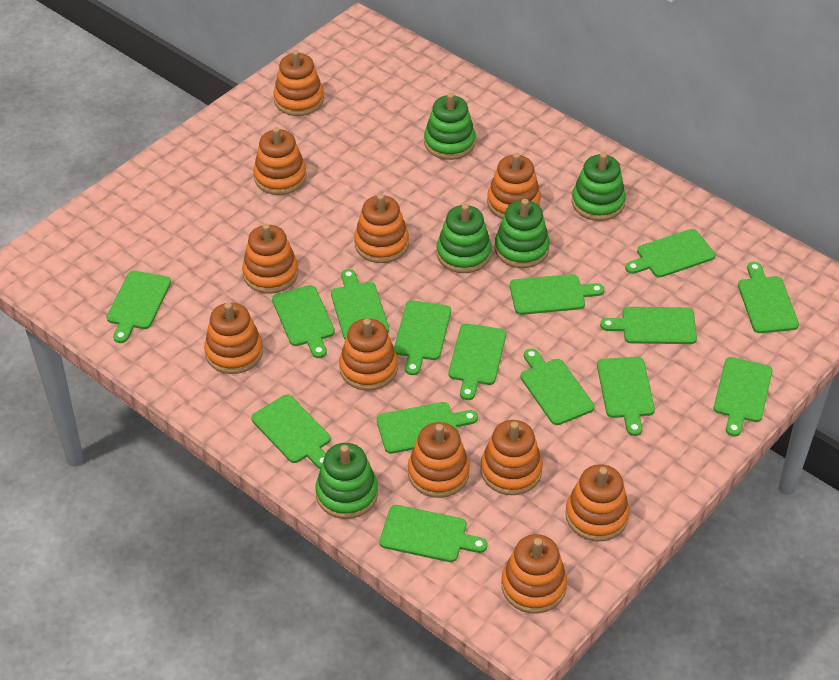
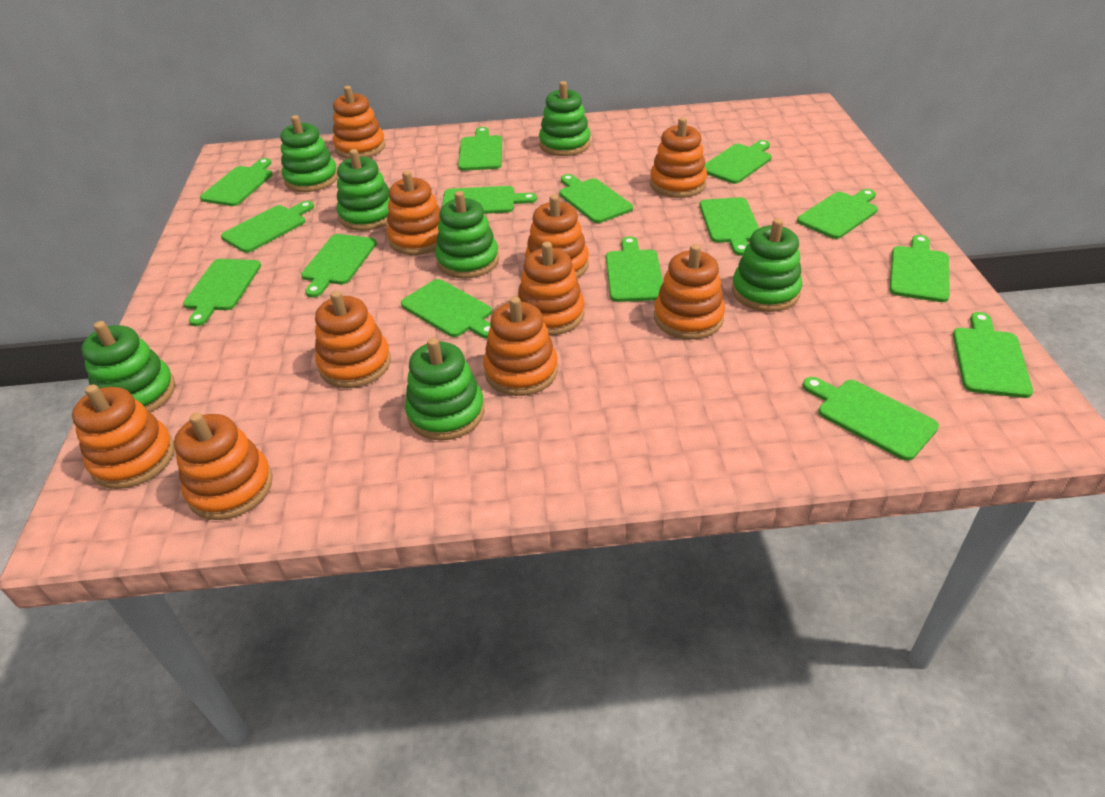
green stacking toy: 5 -> 7
orange stacking toy: 11 -> 10

